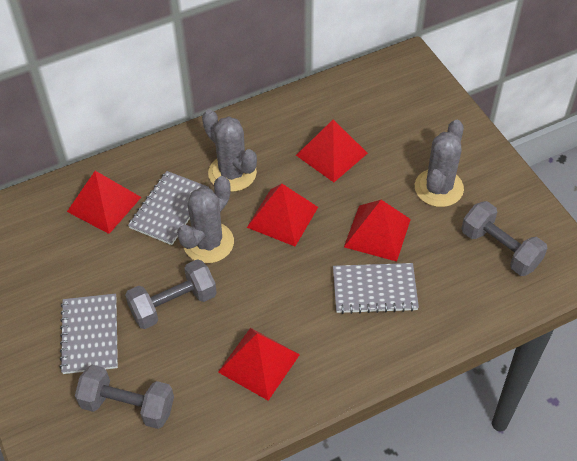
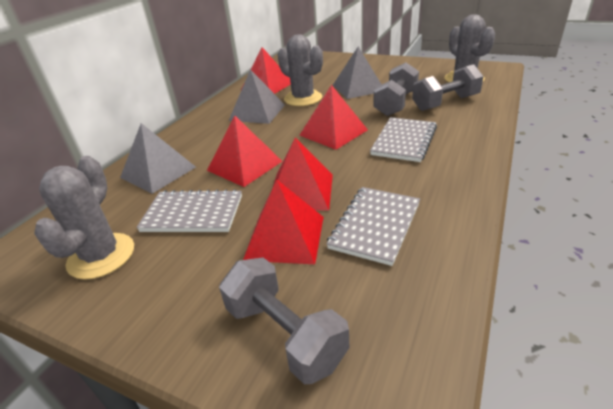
grey pyramid: 0 -> 3

